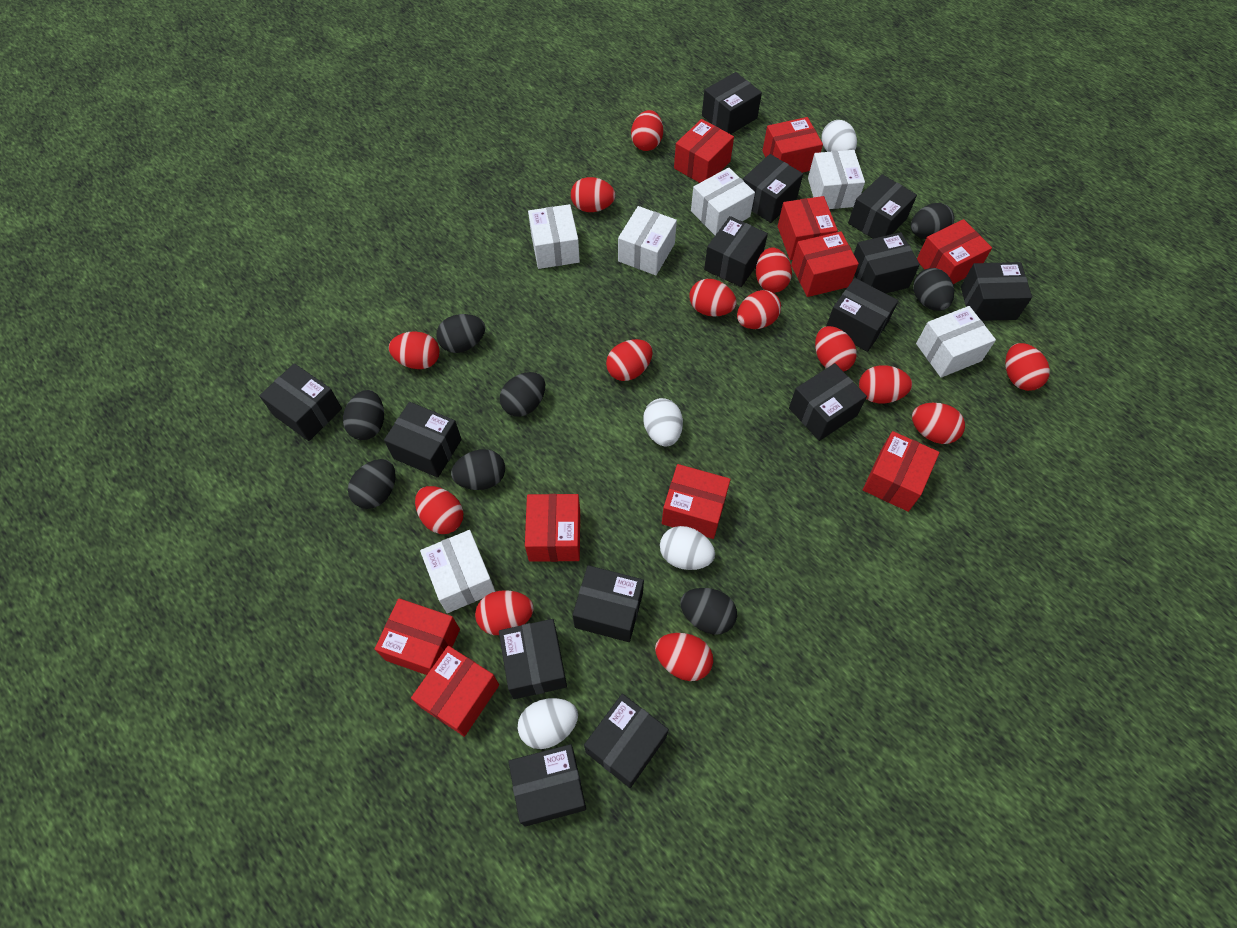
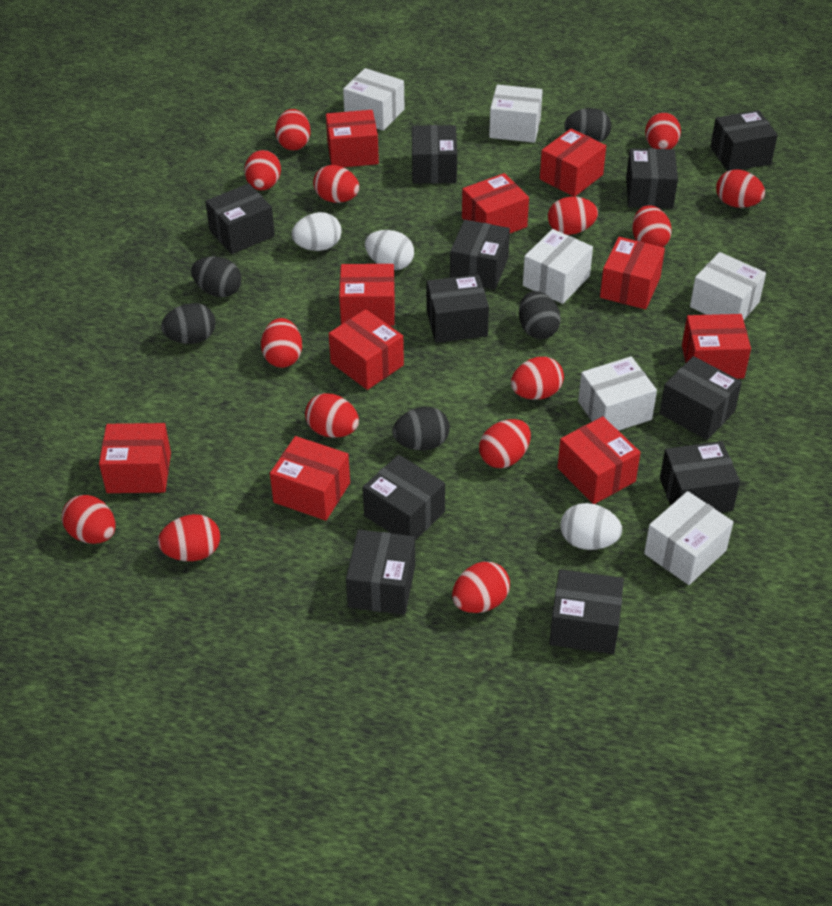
black box: 14 -> 11
black egg: 8 -> 5
white egg: 4 -> 3

